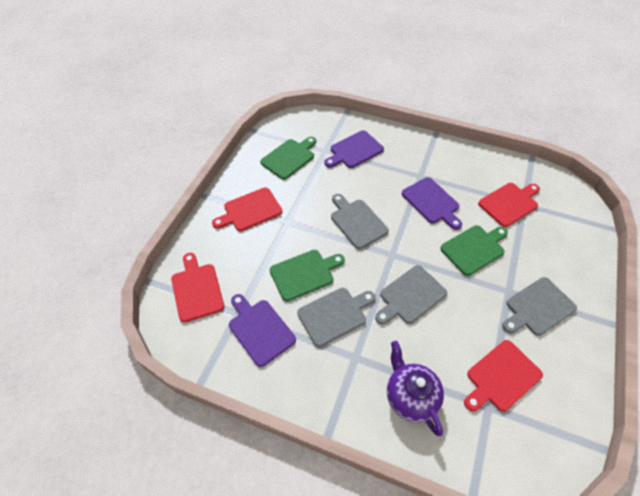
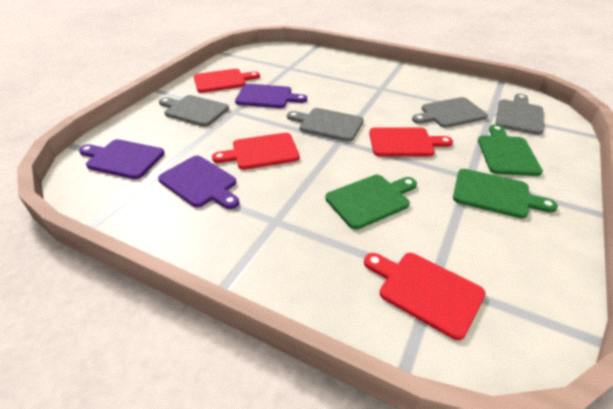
purple teapot: 1 -> 0

